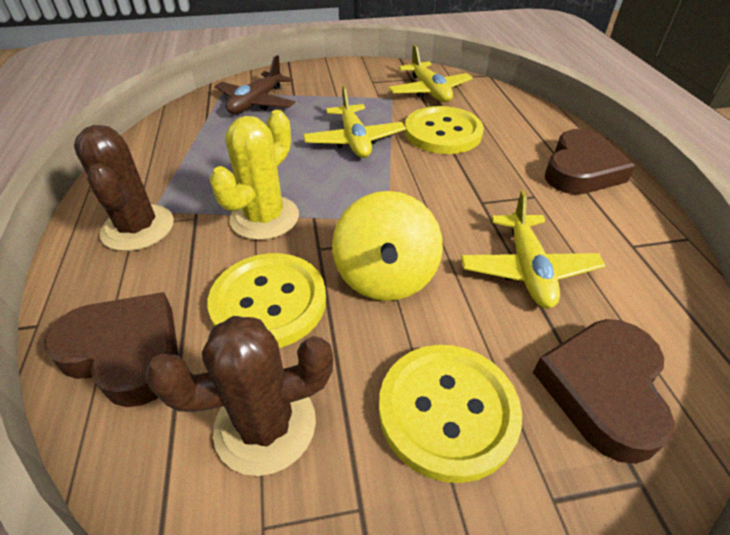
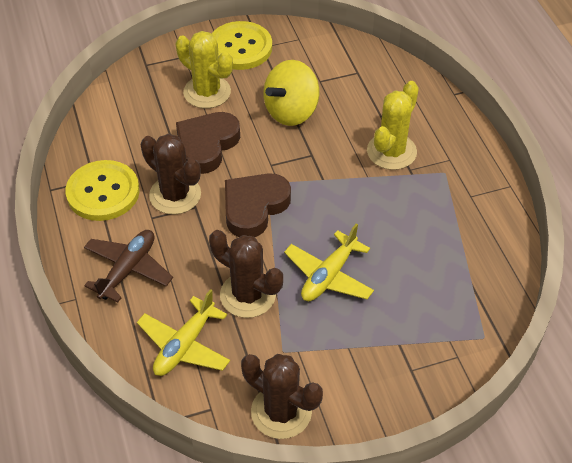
brown cactus: 2 -> 3
brown heart: 3 -> 2
yellow button: 3 -> 2
yellow cactus: 1 -> 2
yellow plane: 3 -> 2

